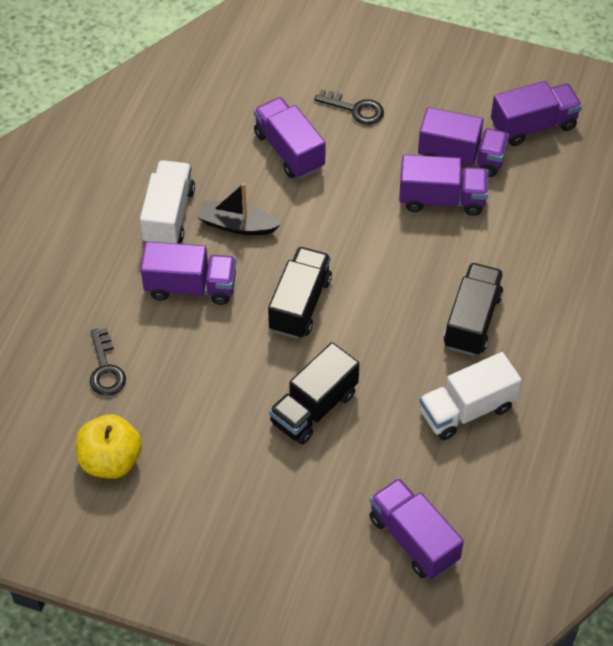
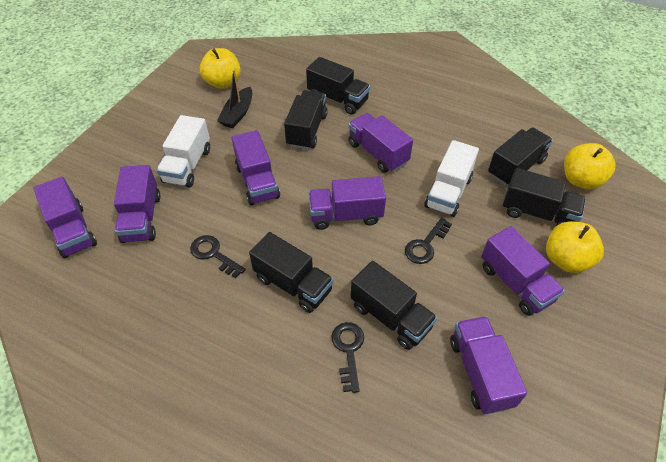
black key: 2 -> 3
black truck: 3 -> 6
purple truck: 6 -> 7
yellow apple: 1 -> 3

